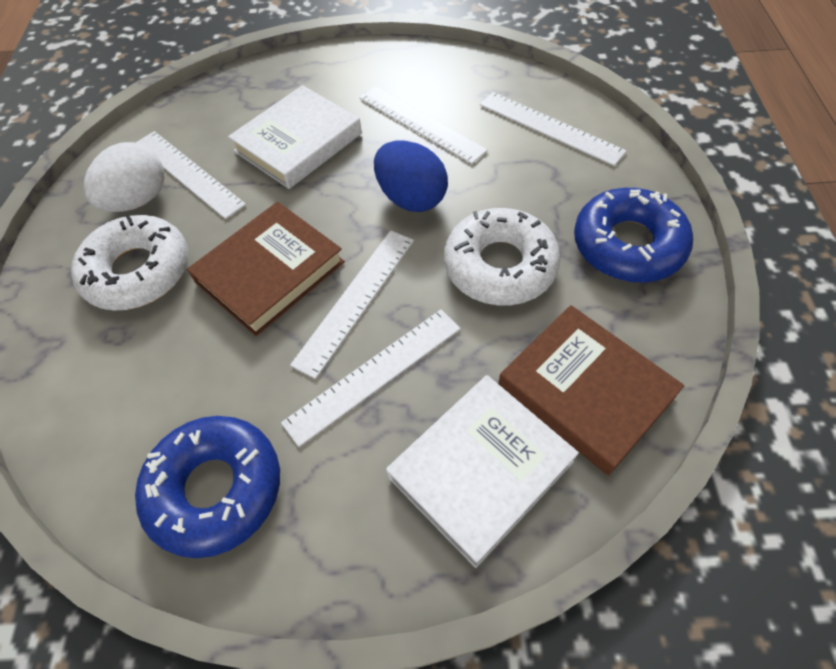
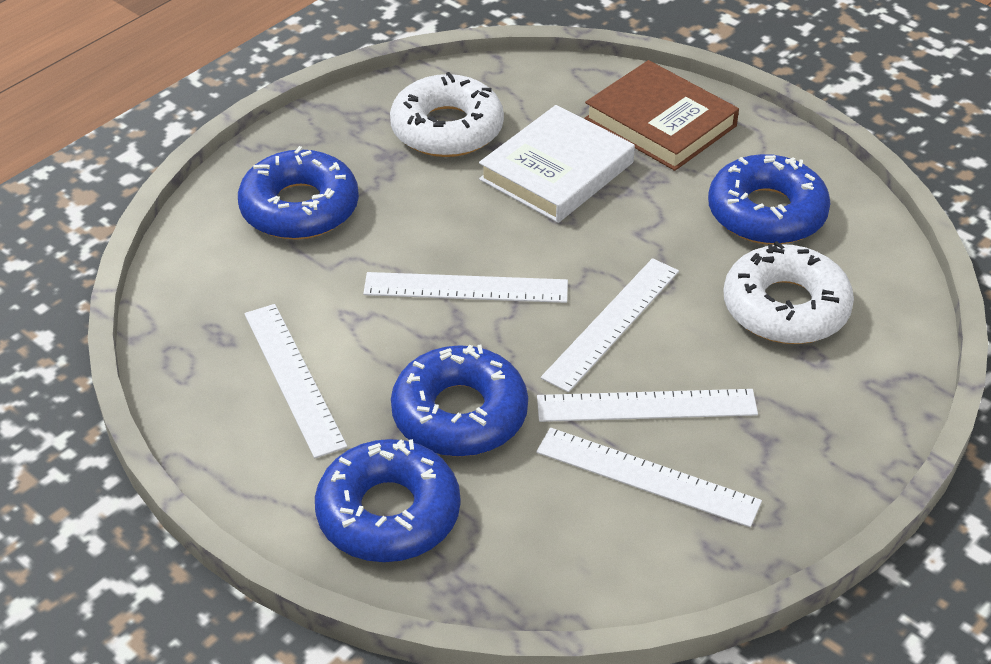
blue donut: 2 -> 4
blue egg: 1 -> 0
brown book: 2 -> 1
white book: 2 -> 1
white egg: 1 -> 0

